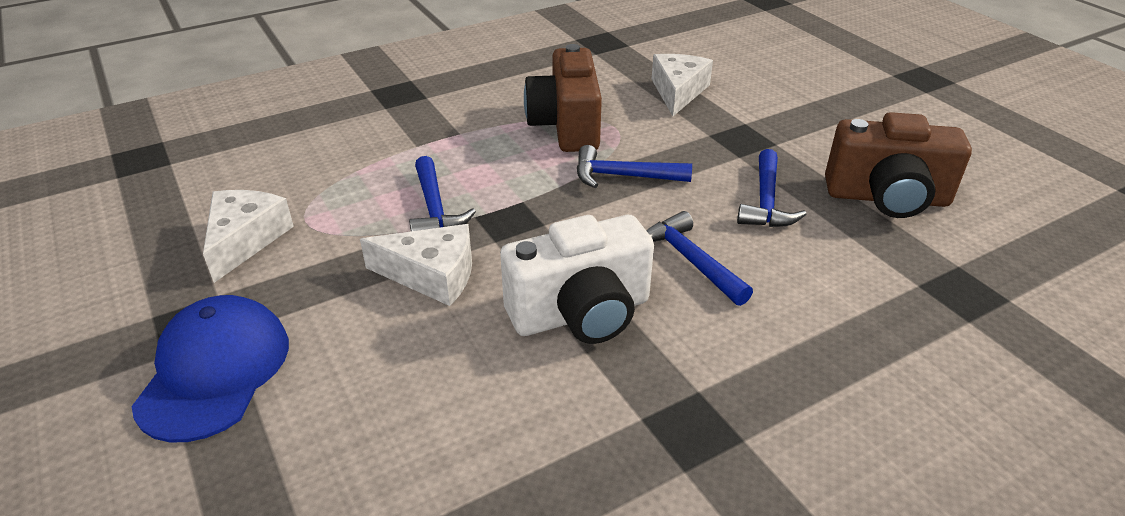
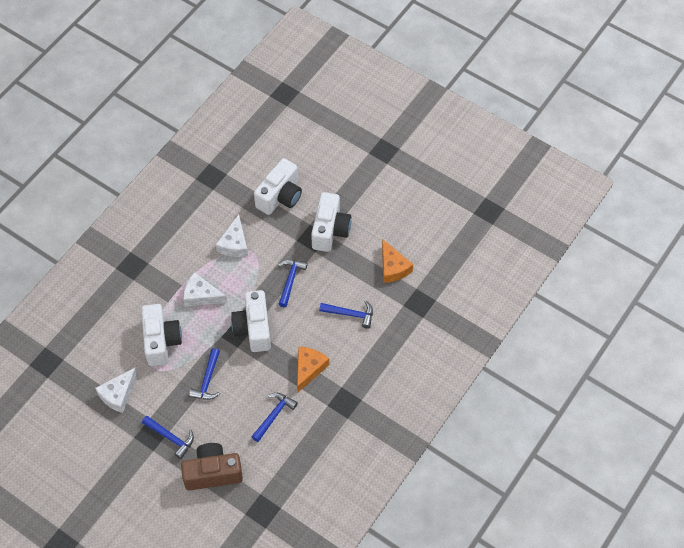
blue cap: 1 -> 0
blue hammer: 4 -> 5
brown camera: 2 -> 1
orange cheese: 0 -> 2
white camera: 1 -> 4

